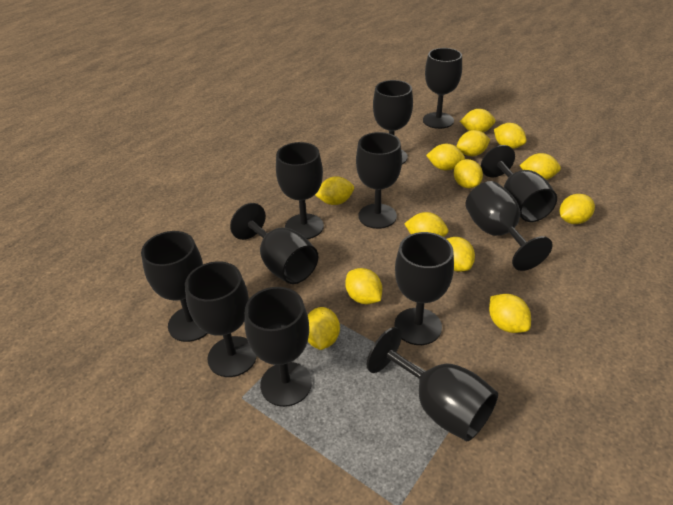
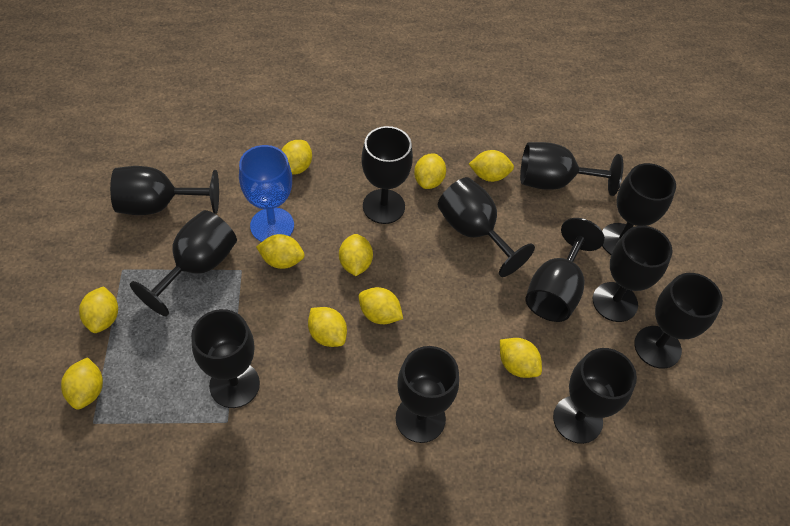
blue goblet: 0 -> 1
yellow lemon: 13 -> 10

